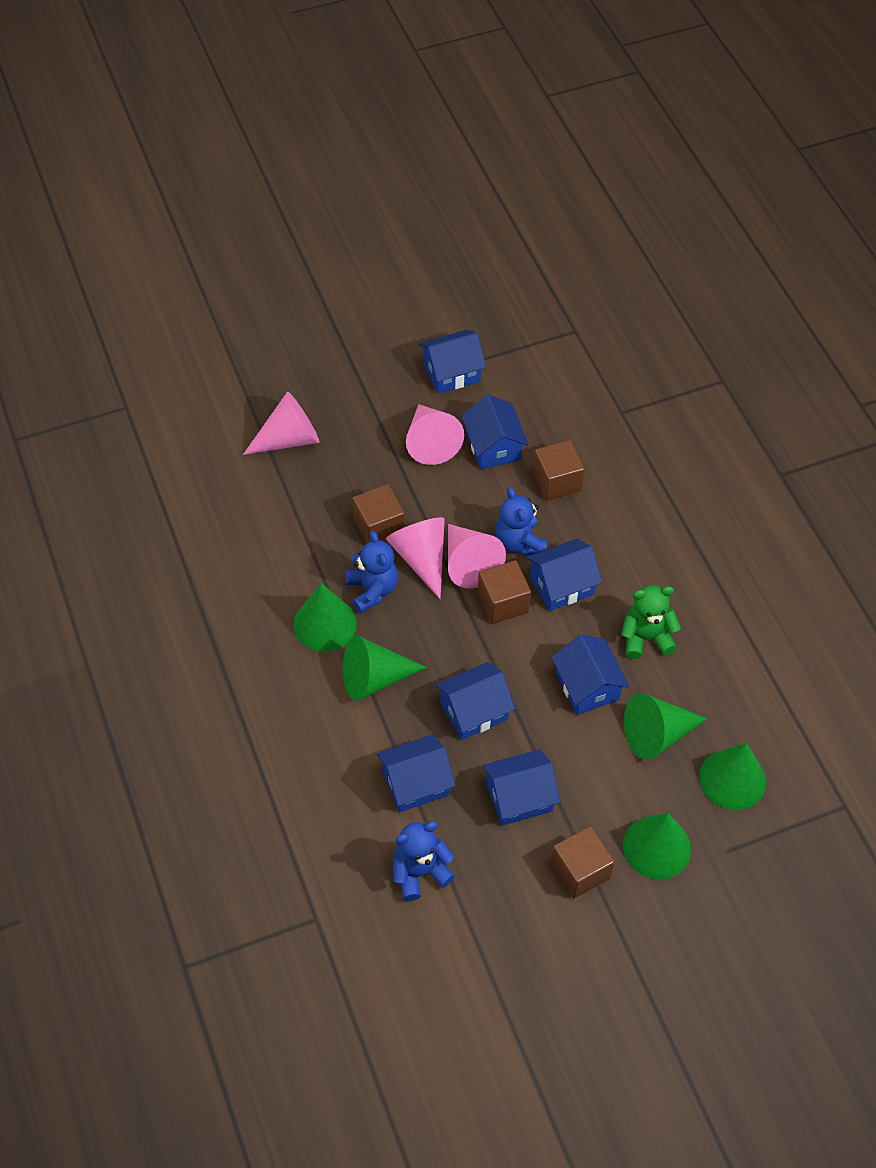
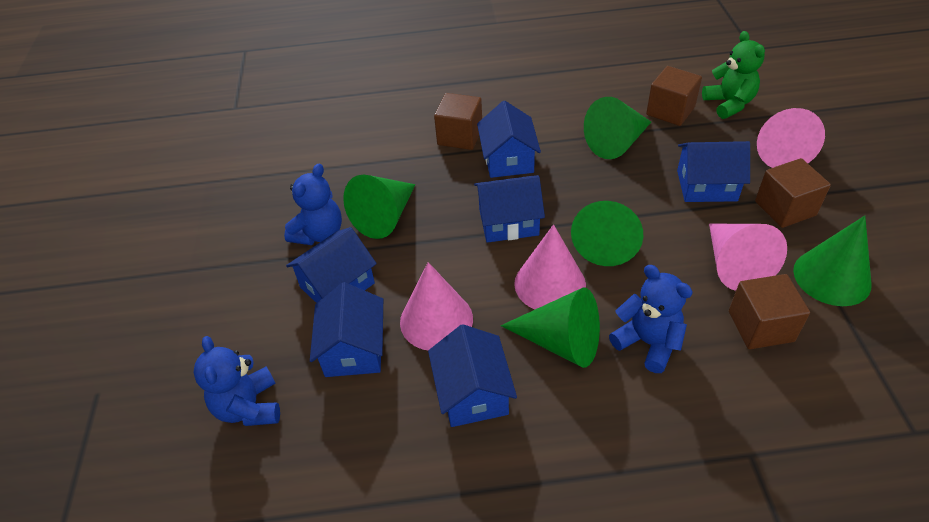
blue house: 7 -> 6

